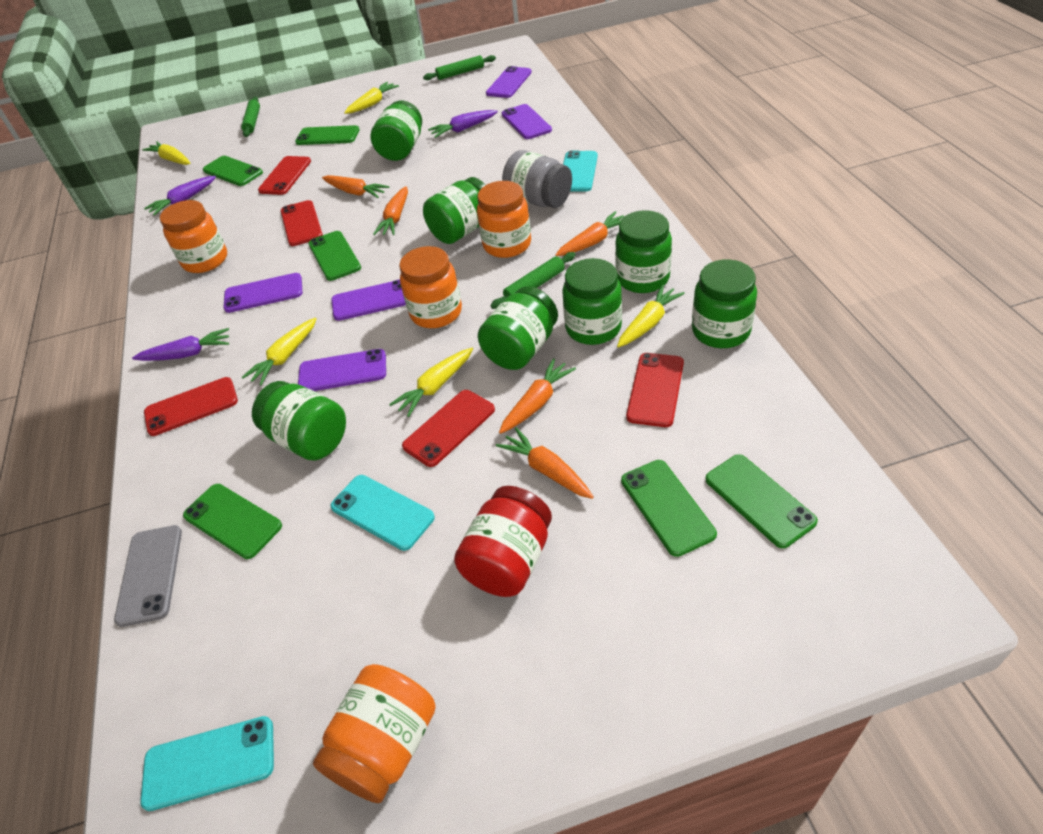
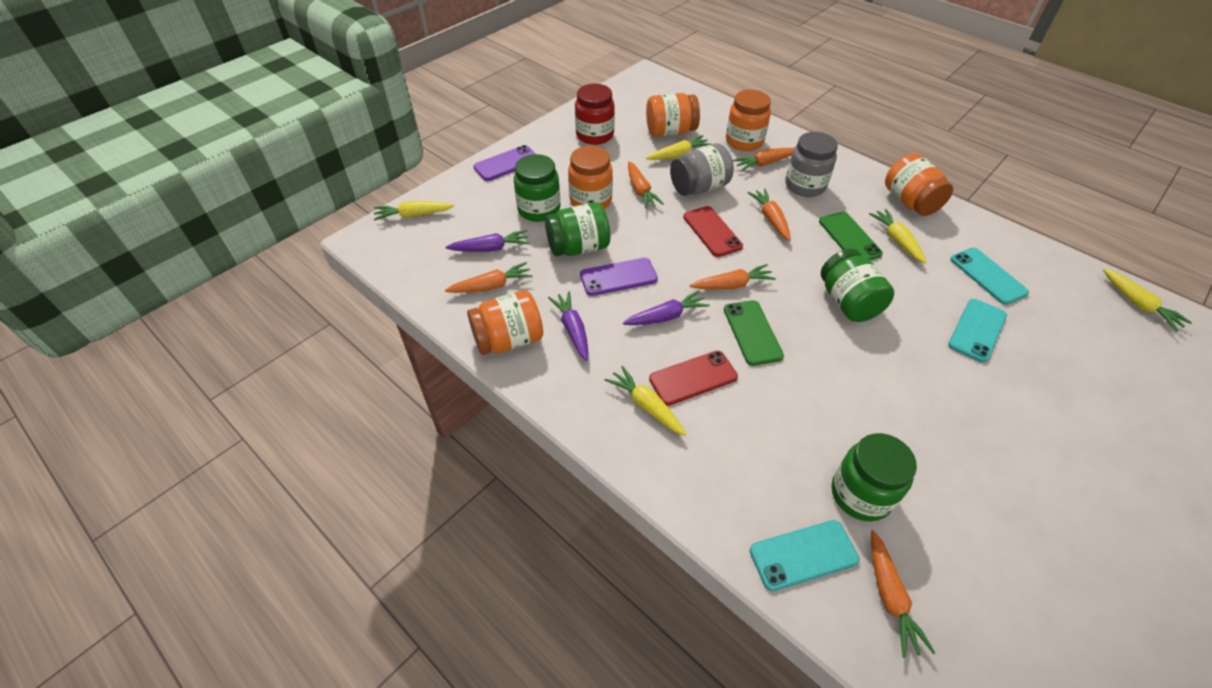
green jar: 7 -> 4
green phone: 6 -> 2
green rolling pin: 3 -> 0
grey jar: 1 -> 2
grey phone: 1 -> 0
orange carrot: 5 -> 6
orange jar: 4 -> 5
purple phone: 5 -> 2
red phone: 5 -> 2

